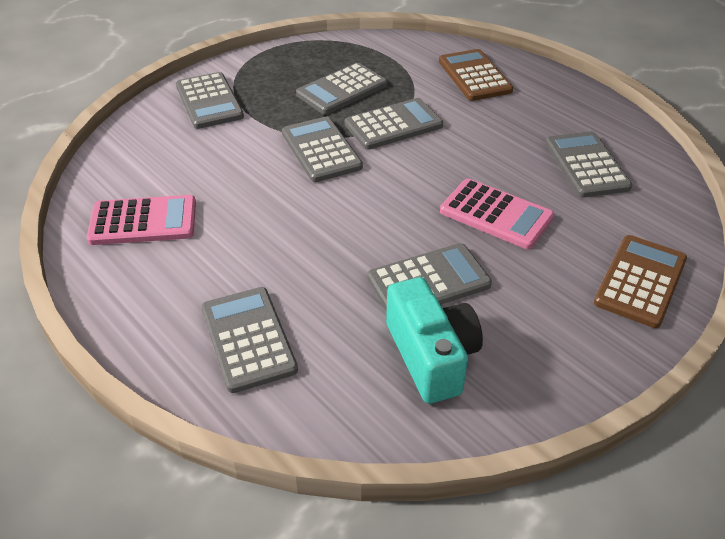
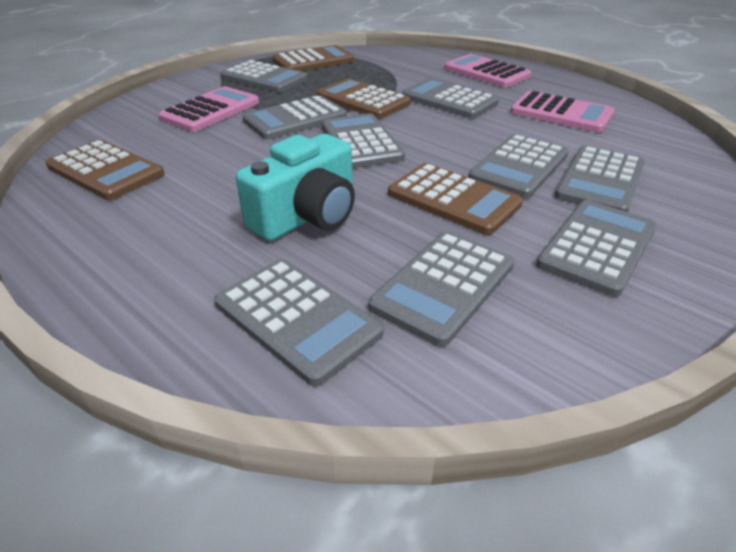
brown calculator: 2 -> 4
grey calculator: 7 -> 9
pink calculator: 2 -> 3

